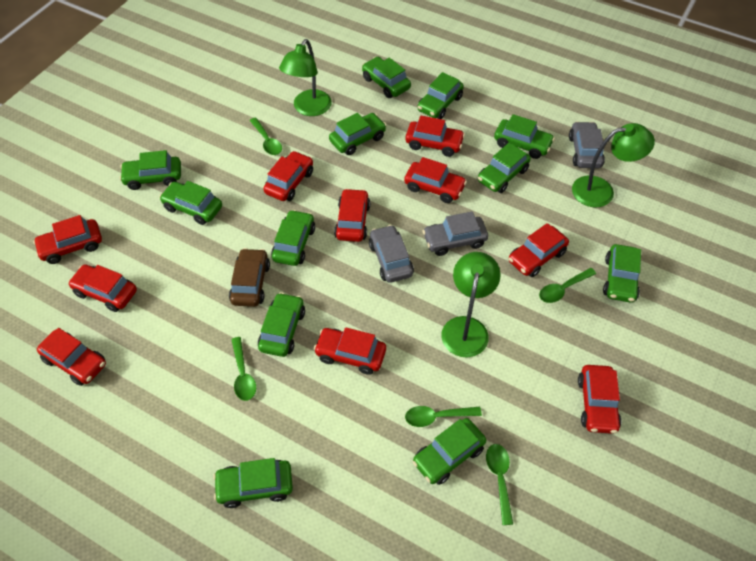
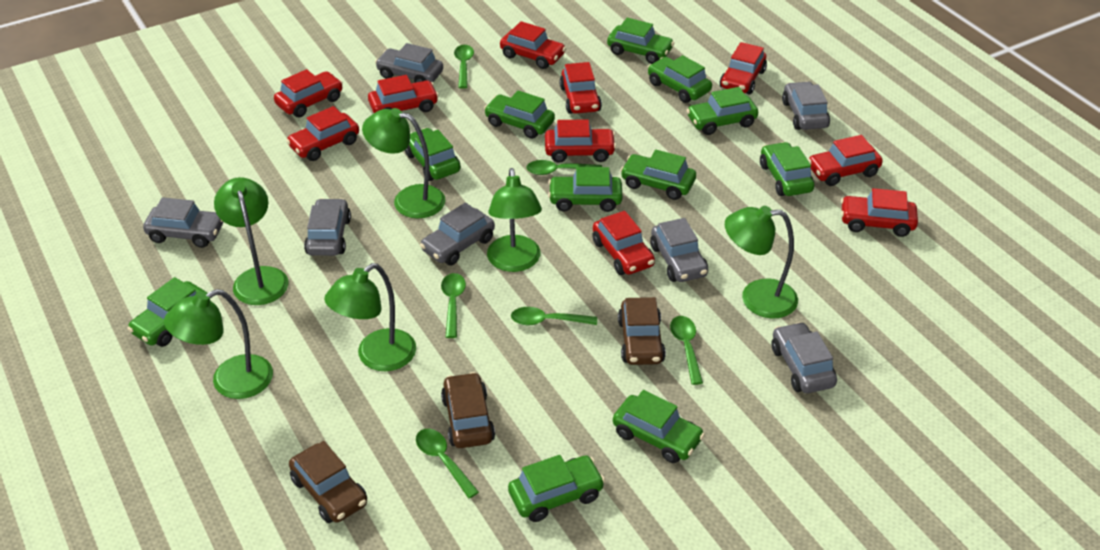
brown car: 1 -> 3
green car: 12 -> 11
green lamp: 3 -> 6
green spoon: 5 -> 6
grey car: 3 -> 7

